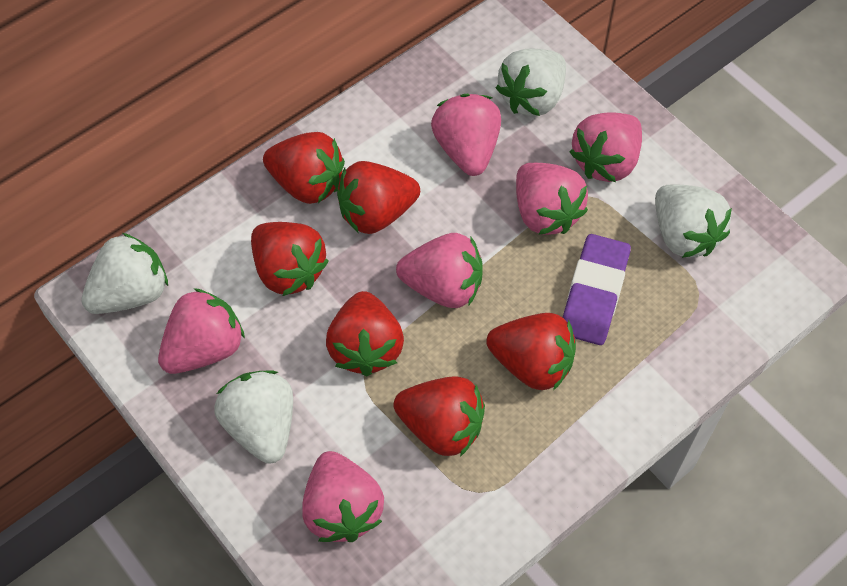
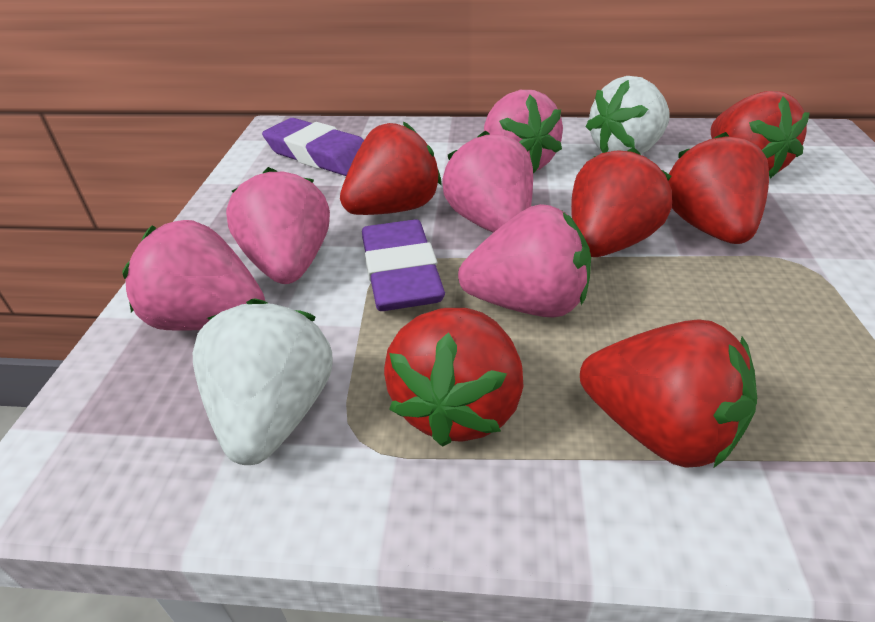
pink strawberry: 6 -> 5
purple eraser: 1 -> 2
white strawberry: 4 -> 2

